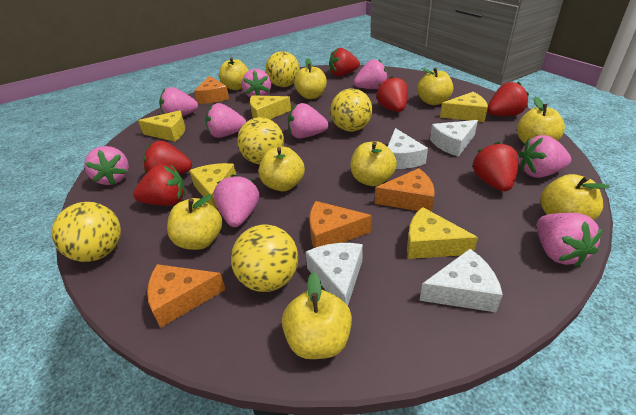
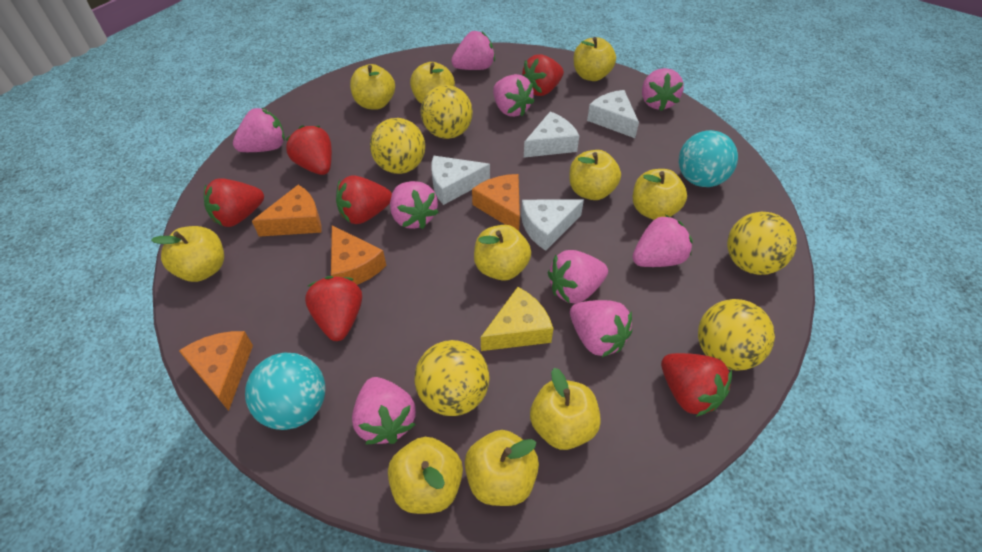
turquoise ball: 0 -> 2
yellow apple: 9 -> 10
yellow cheese: 5 -> 1

